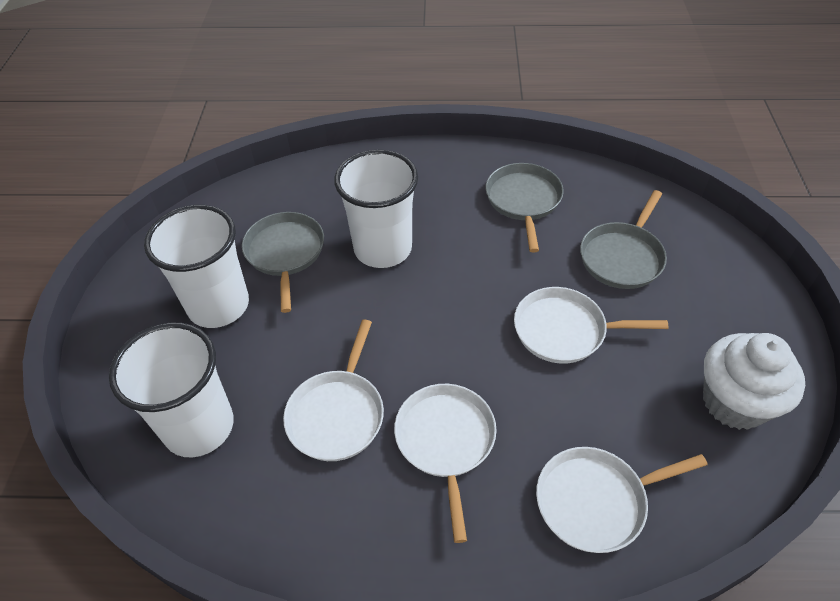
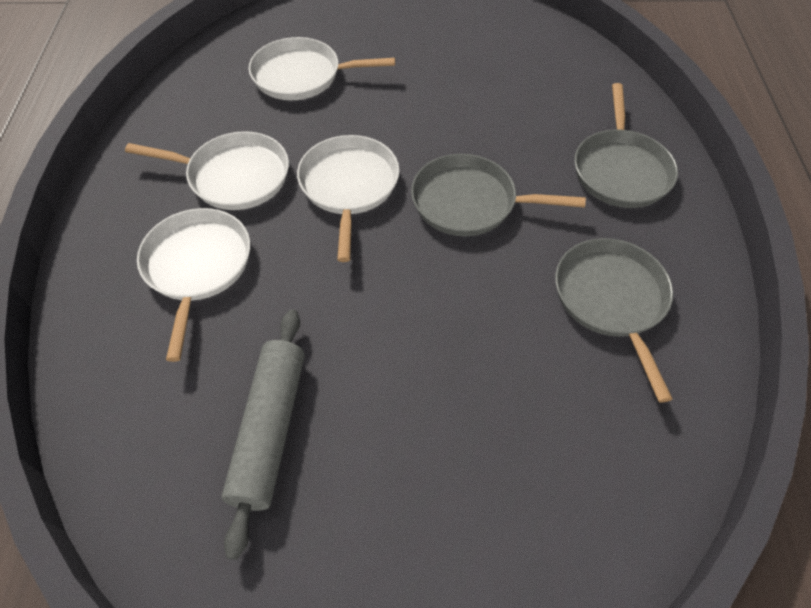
grey rolling pin: 0 -> 1
white cup: 3 -> 0
white cupcake: 1 -> 0

